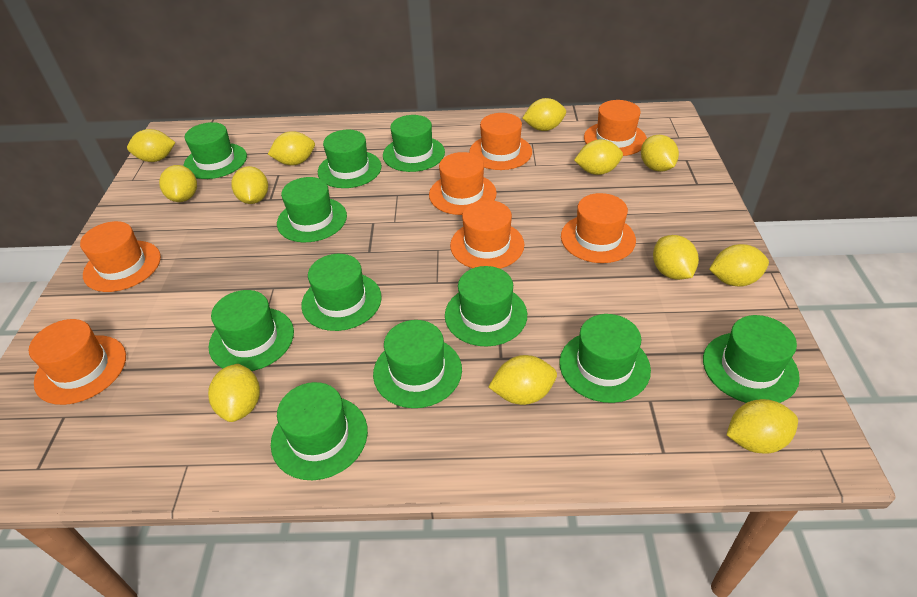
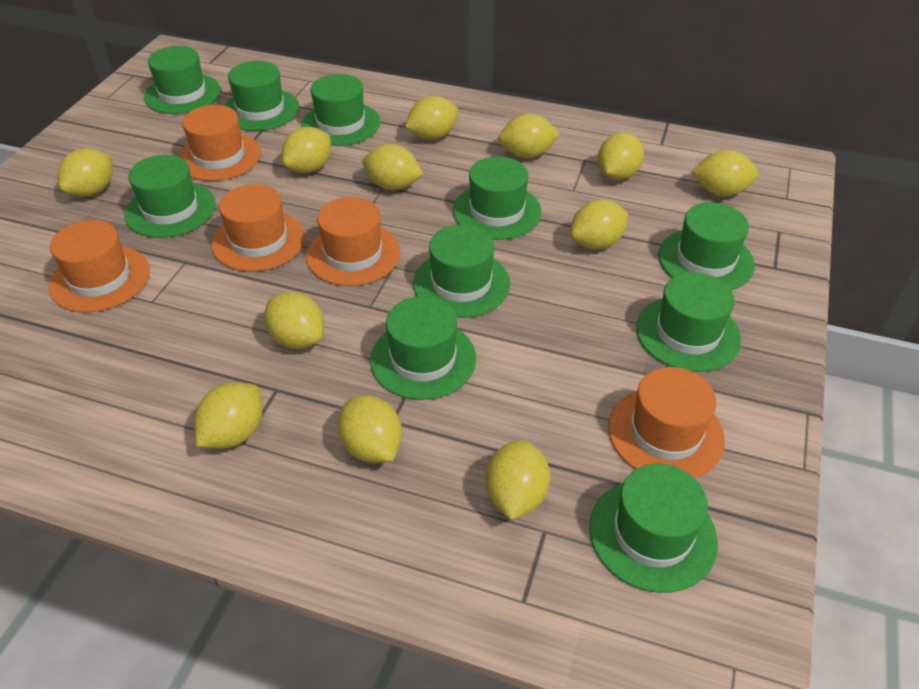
green hat: 11 -> 10
orange hat: 7 -> 5

